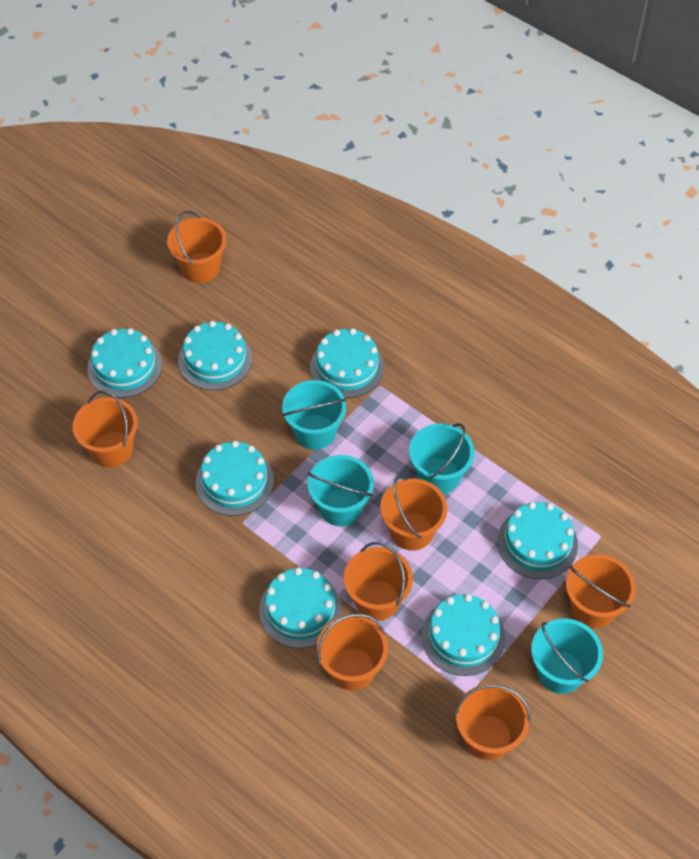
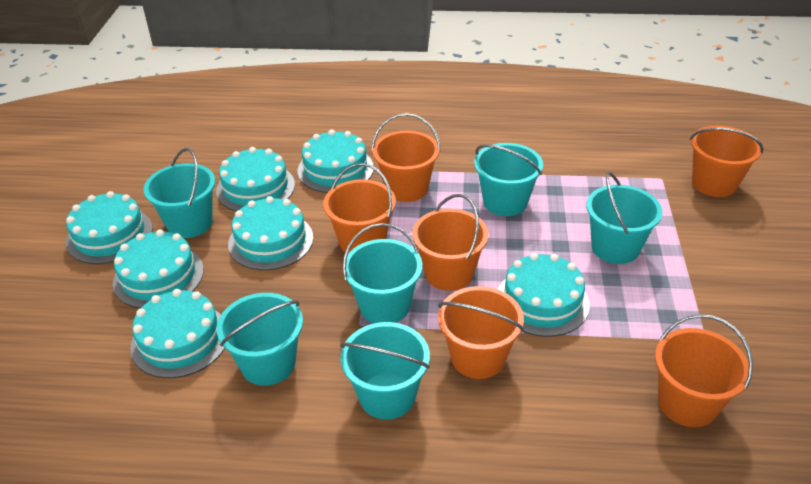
orange bucket: 7 -> 6
turquoise bucket: 4 -> 6

